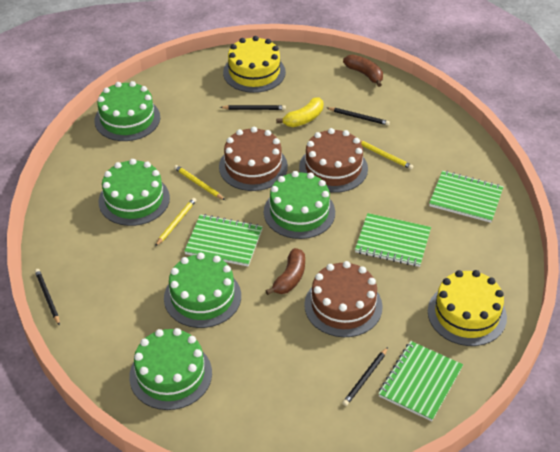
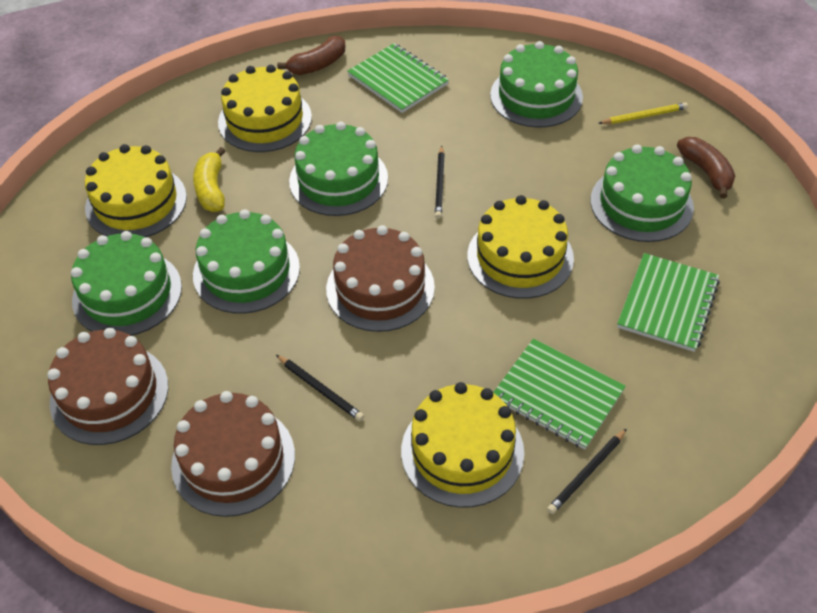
black pencil: 4 -> 3
green notebook: 4 -> 3
yellow cake: 2 -> 4
yellow pencil: 3 -> 1

